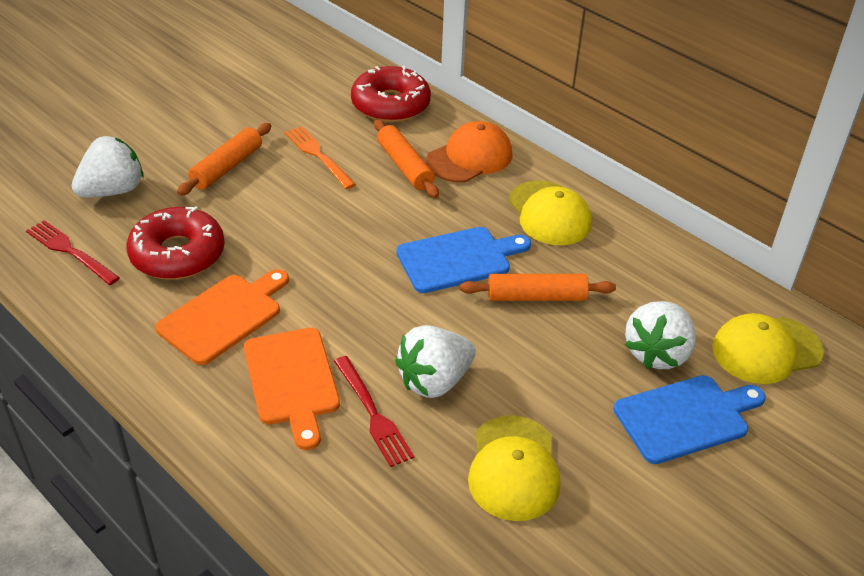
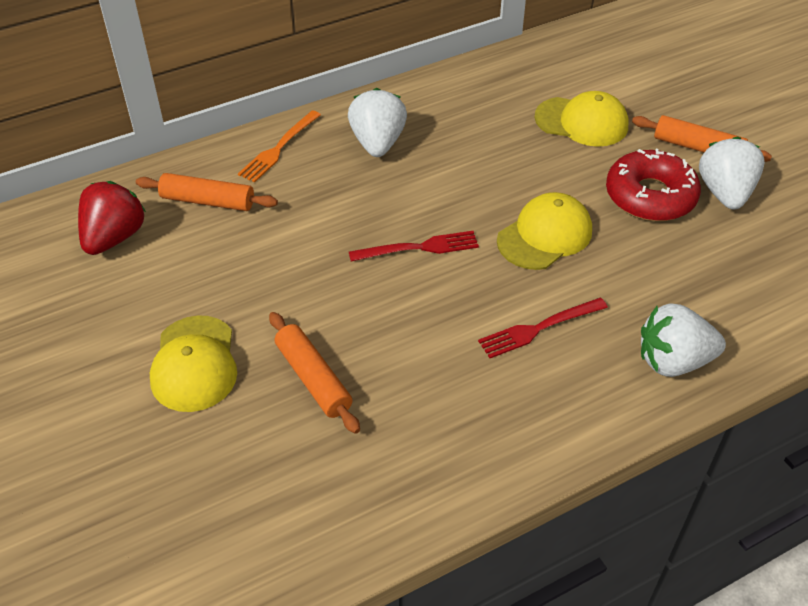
blue cutting board: 2 -> 0
orange cap: 1 -> 0
orange cutting board: 2 -> 0
red donut: 2 -> 1
red strawberry: 0 -> 1

